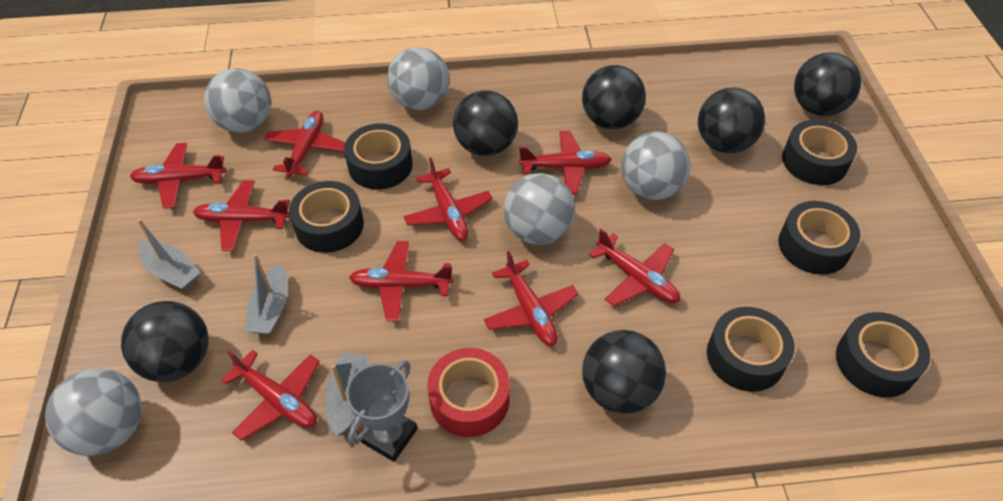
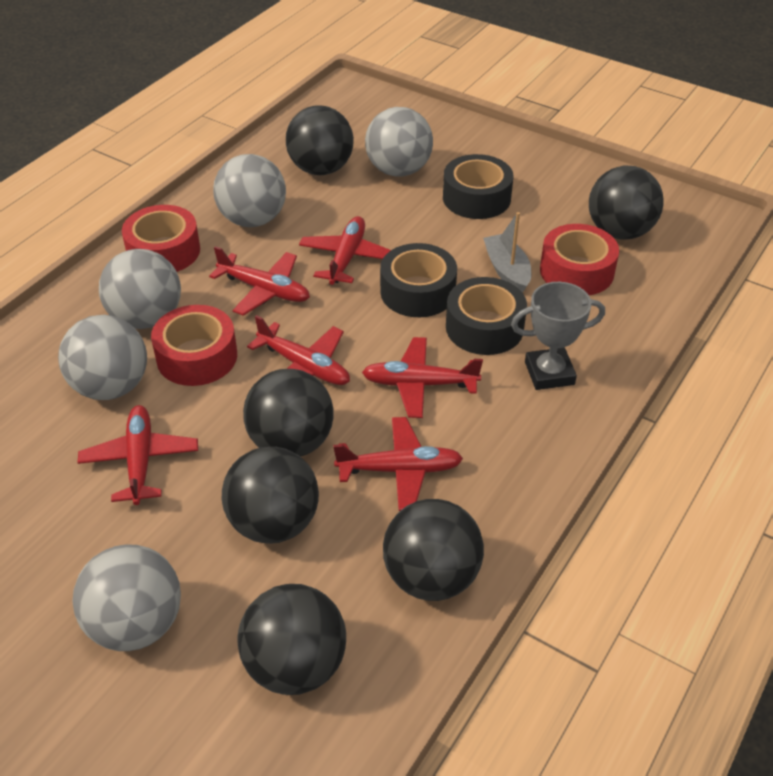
black tape: 6 -> 3
grey boat: 3 -> 1
red plane: 9 -> 6
red tape: 1 -> 3

